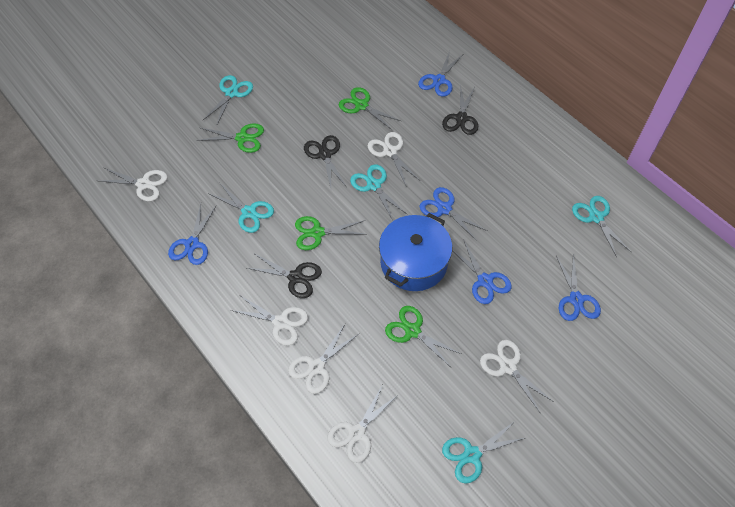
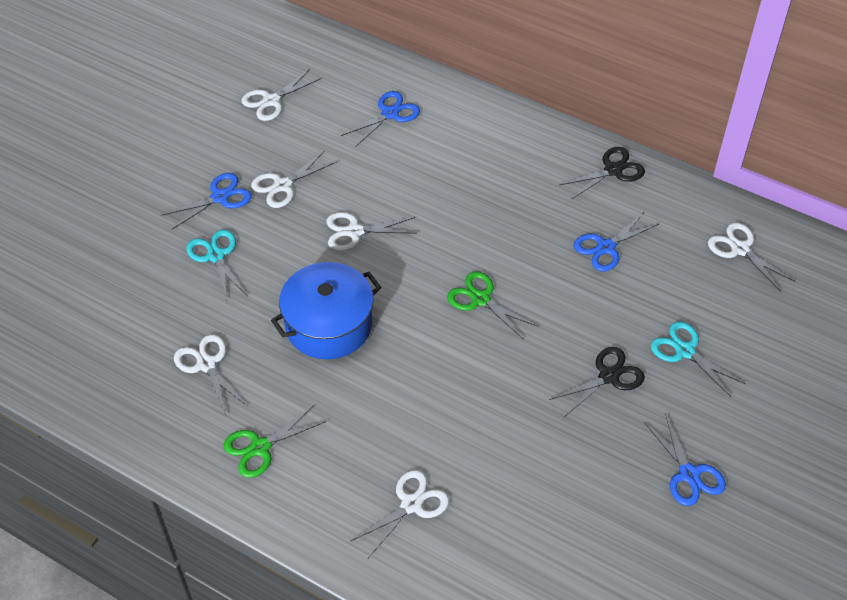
black scissors: 3 -> 2
blue scissors: 5 -> 4
green scissors: 4 -> 2
turquoise scissors: 5 -> 2

